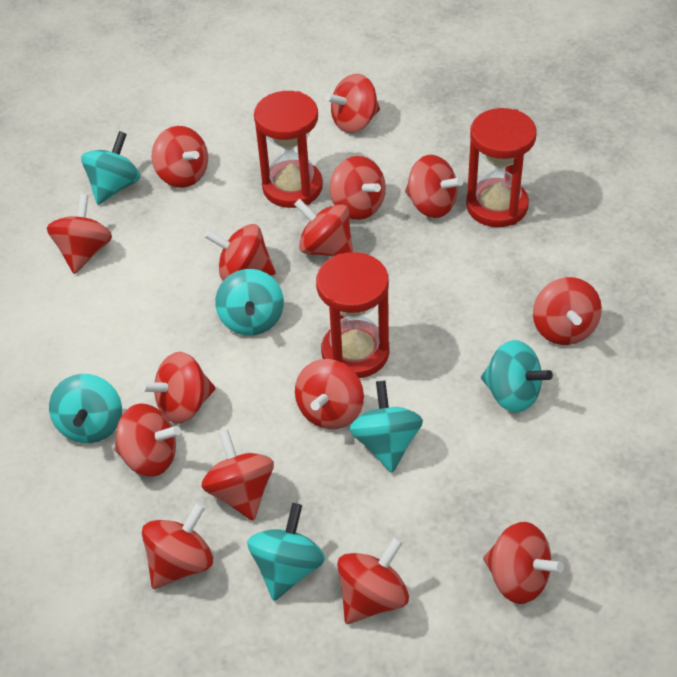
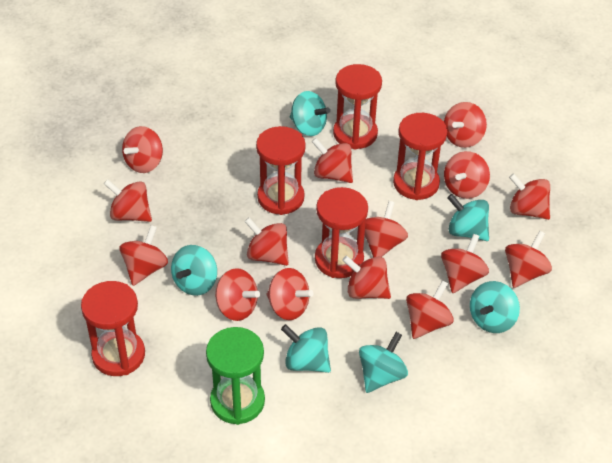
green hourglass: 0 -> 1
red hourglass: 3 -> 5

